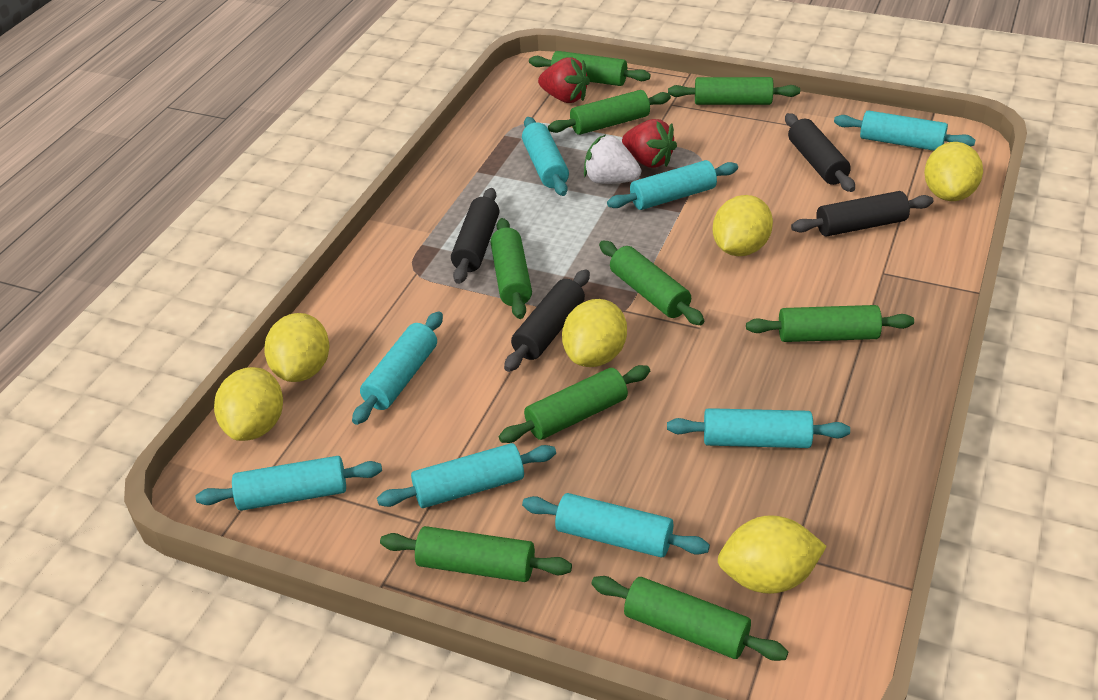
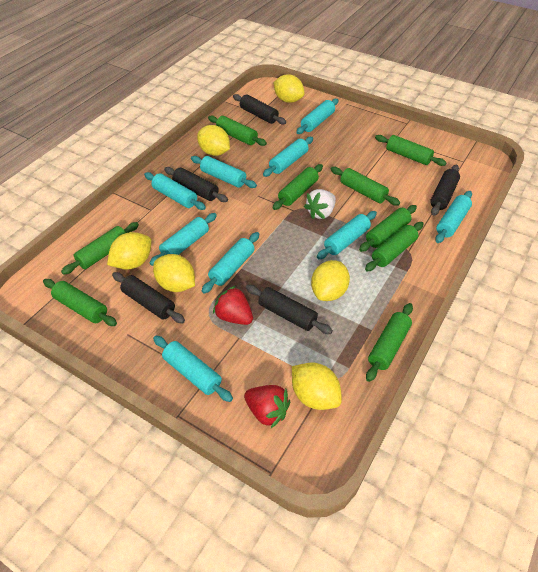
black rolling pin: 4 -> 5
turquoise rolling pin: 8 -> 9

